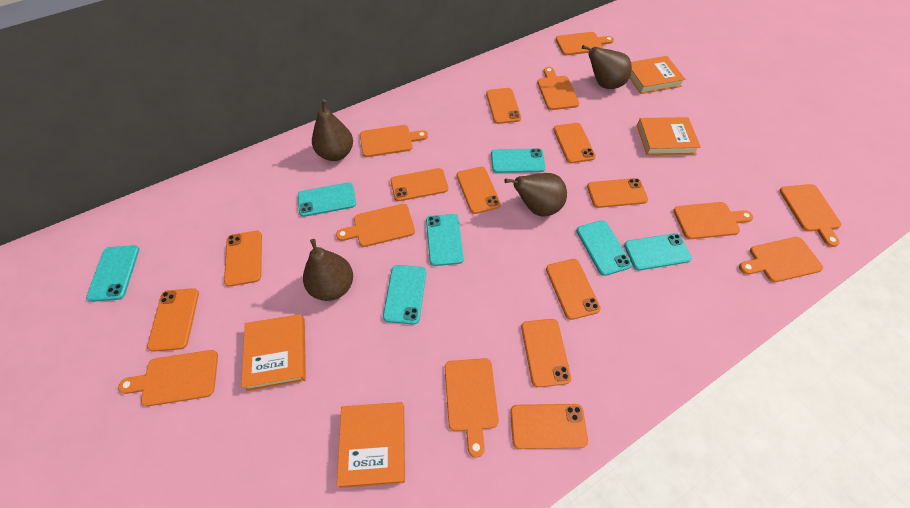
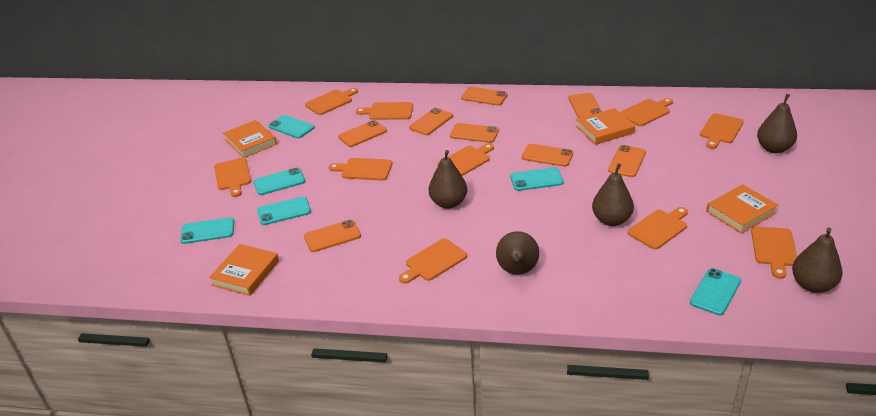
brown pear: 4 -> 5
orange cutting board: 9 -> 10
orange phone: 10 -> 8
turquoise phone: 7 -> 6

